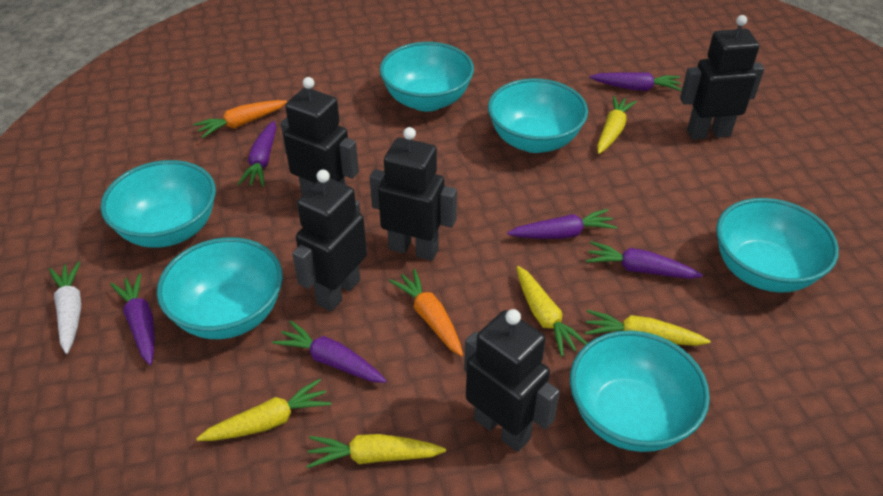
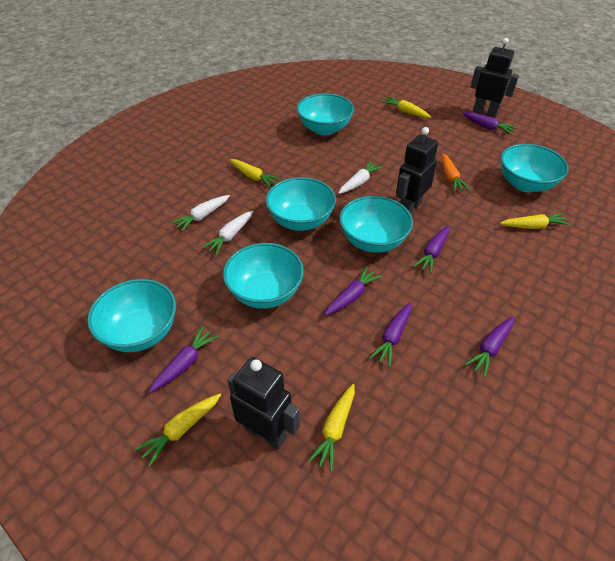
black robot: 5 -> 3
orange carrot: 2 -> 1
white carrot: 1 -> 3

